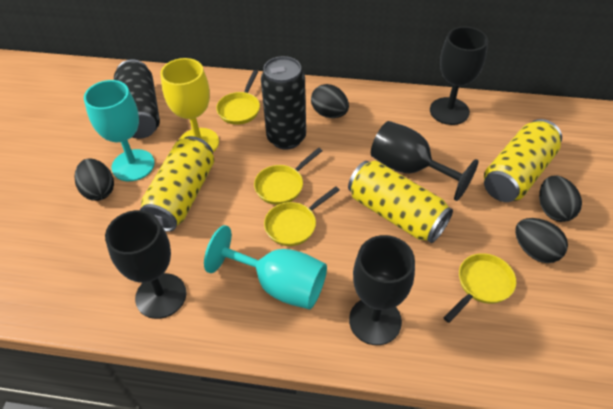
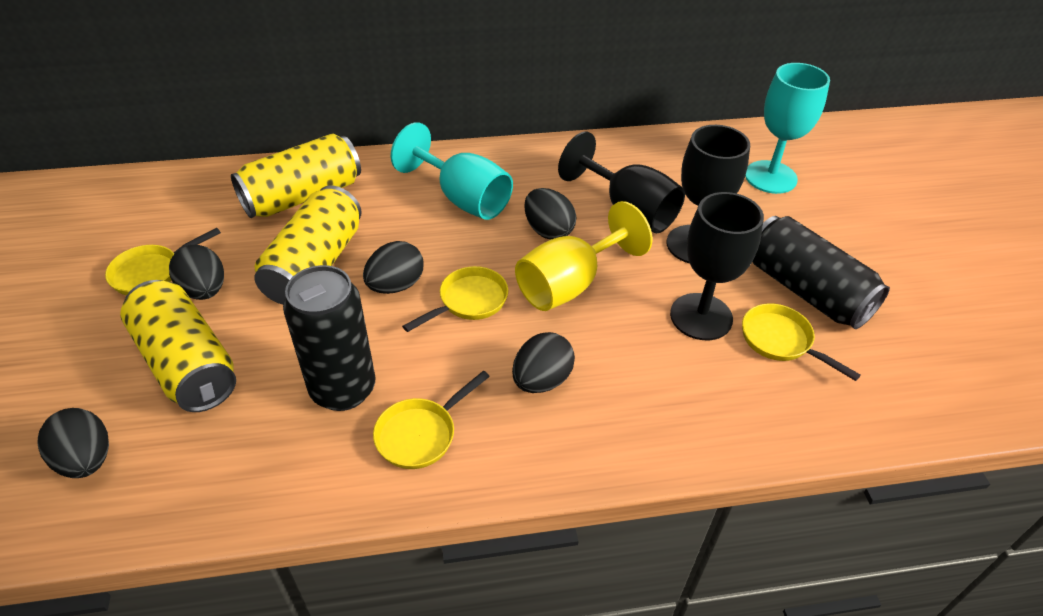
black egg: 4 -> 5
black goblet: 4 -> 3

